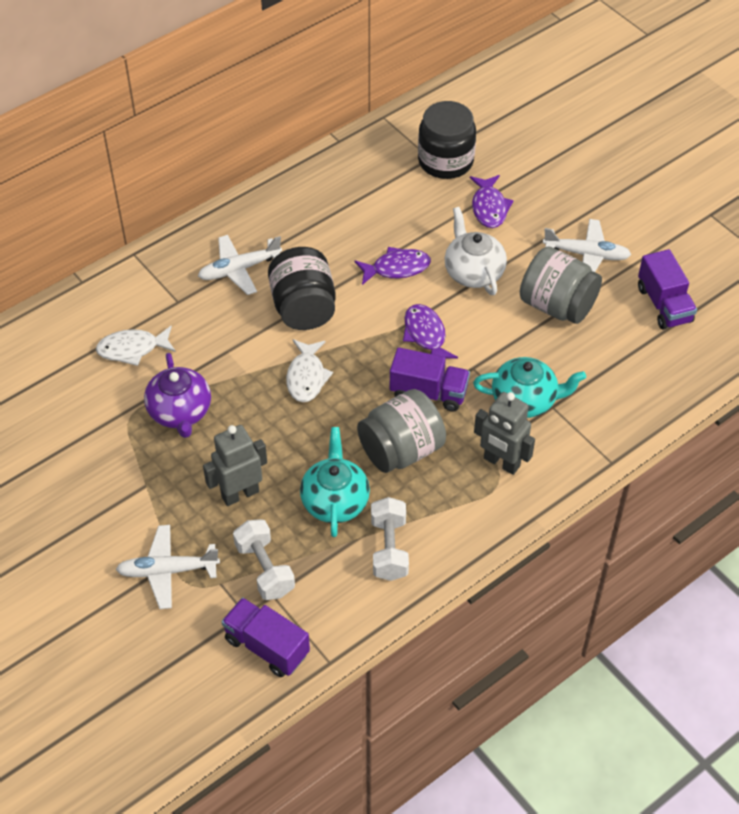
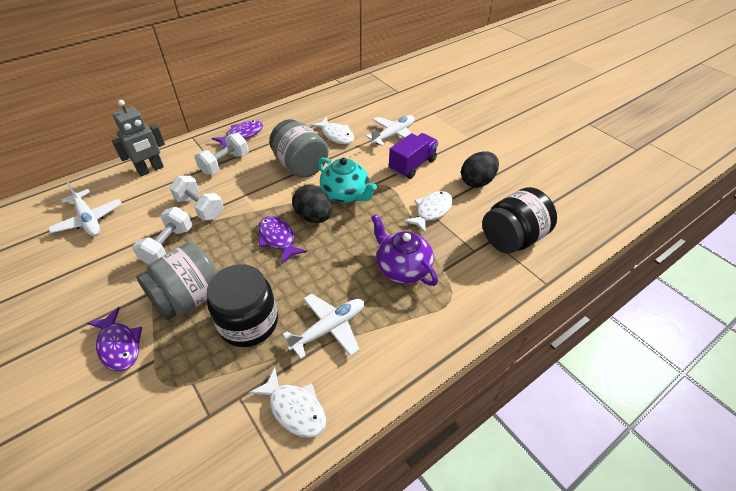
black egg: 0 -> 2
grey robot: 2 -> 1
purple truck: 3 -> 1
turquoise teapot: 2 -> 1
white dumbbell: 2 -> 3
white fish: 2 -> 3
white teapot: 1 -> 0

